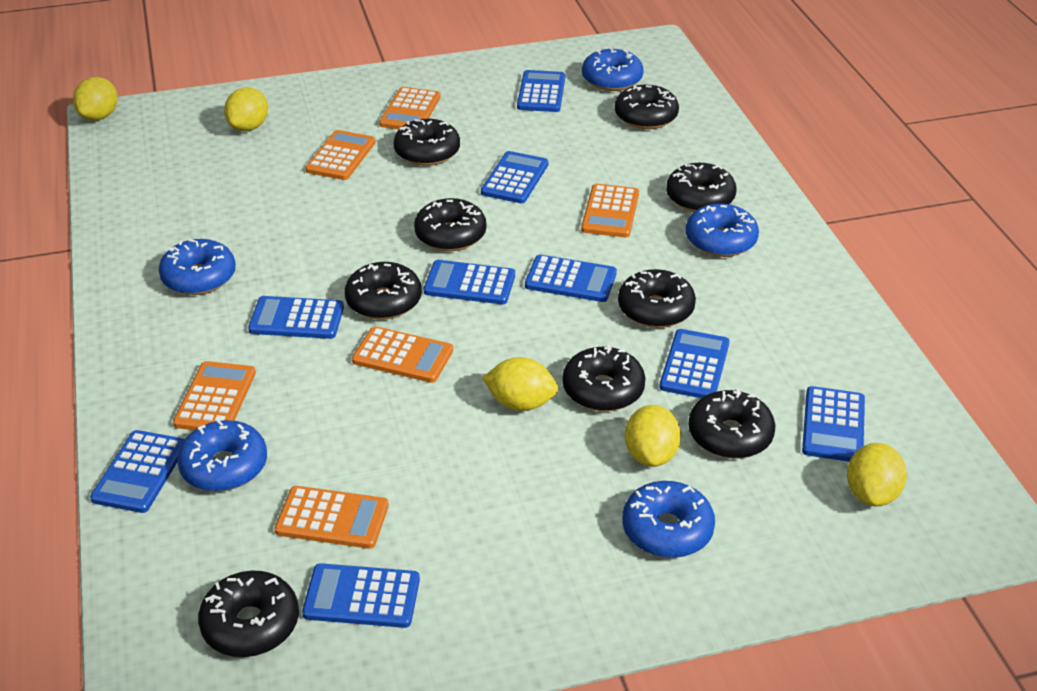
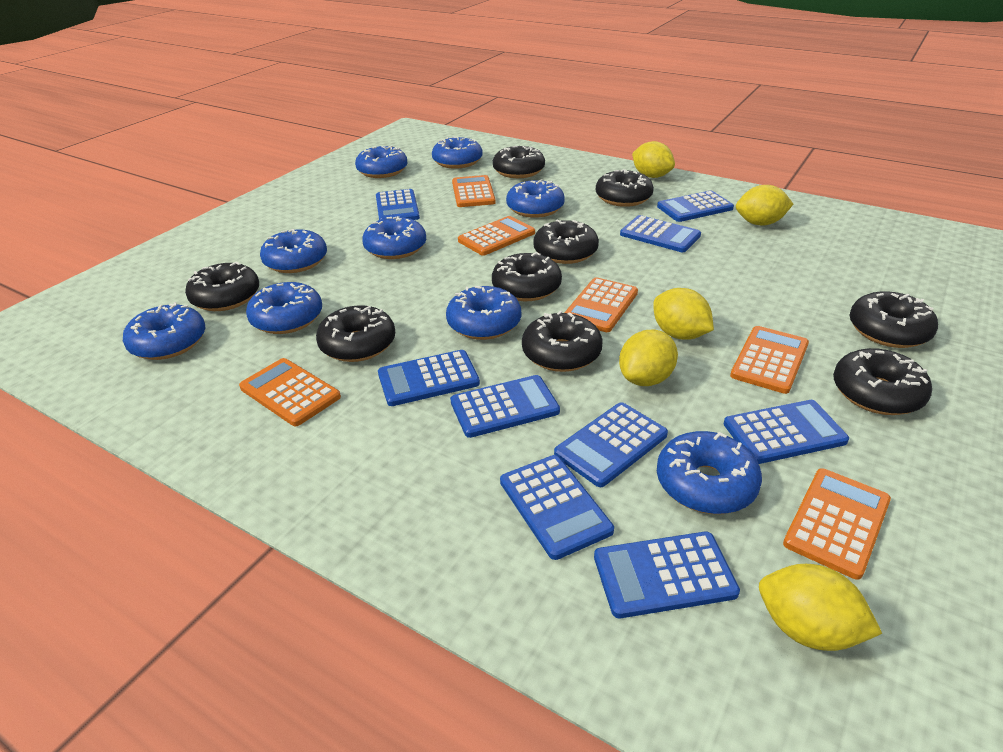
blue donut: 5 -> 9

